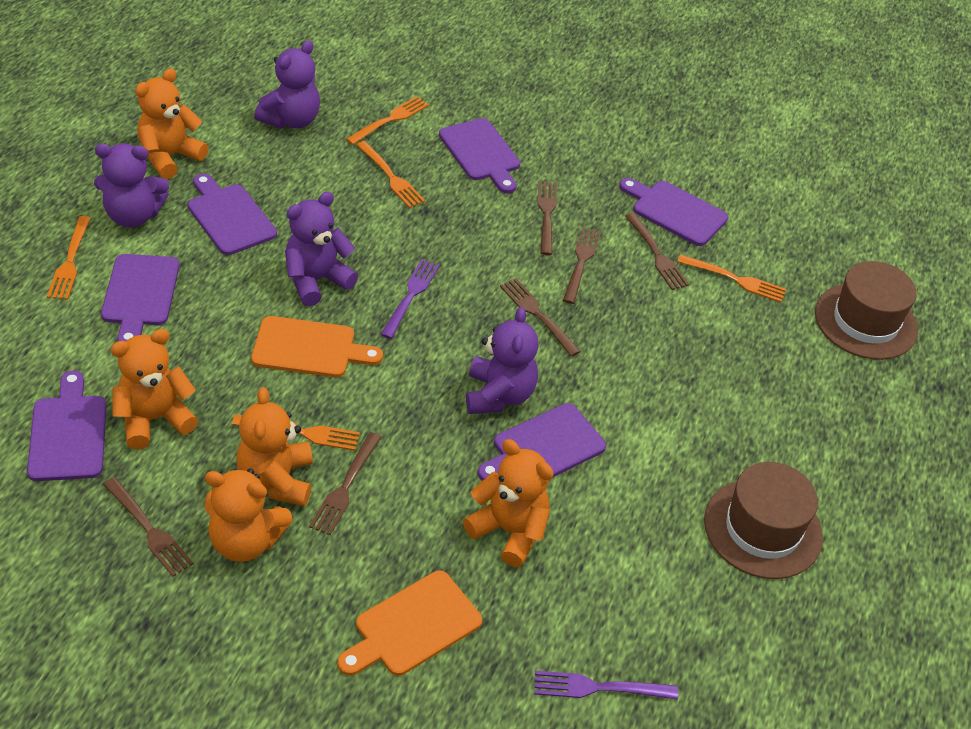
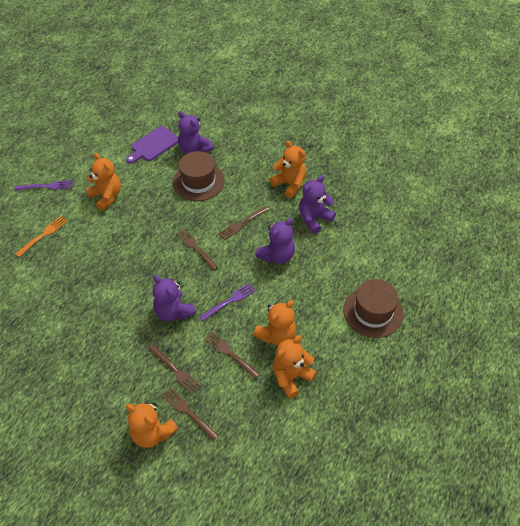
brown fork: 6 -> 5
orange cutting board: 2 -> 0
orange fork: 5 -> 1
purple cutting board: 6 -> 1

